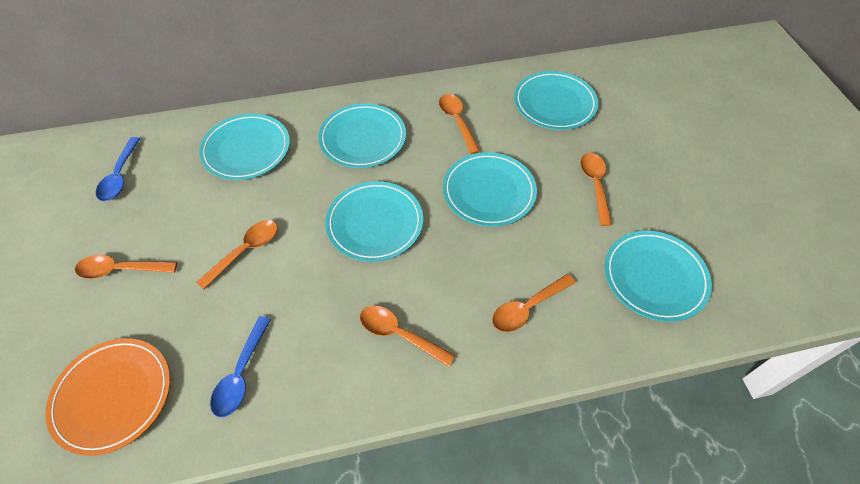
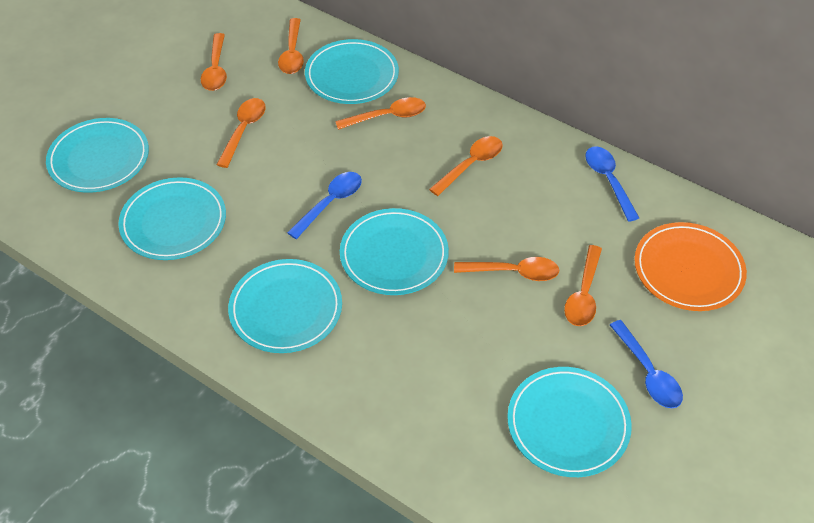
blue spoon: 2 -> 3
orange spoon: 6 -> 7

